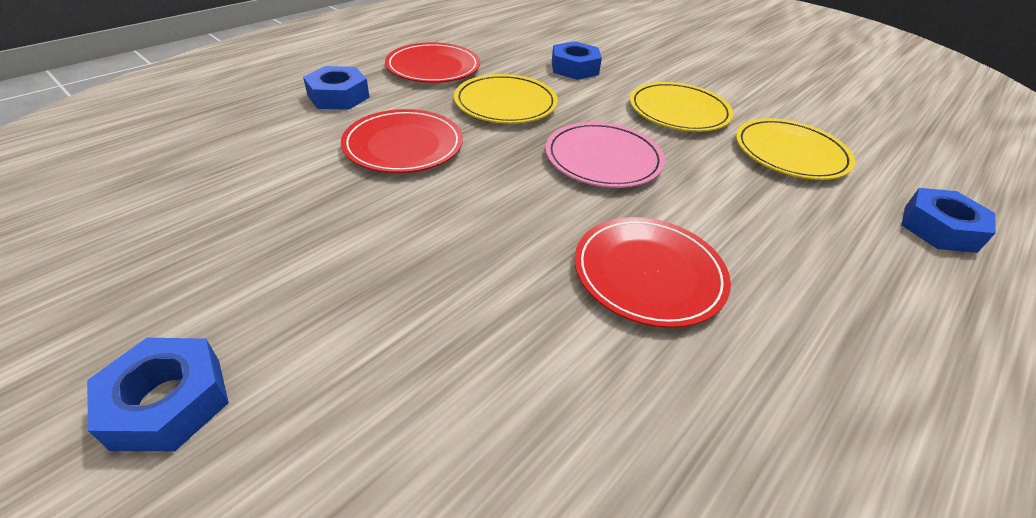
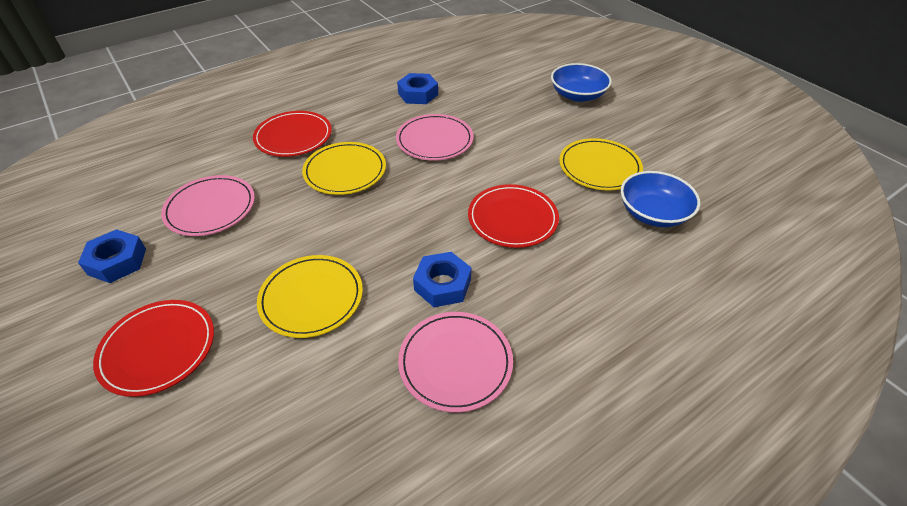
blue bowl: 0 -> 2
blue nut: 4 -> 3
pink plate: 1 -> 3

